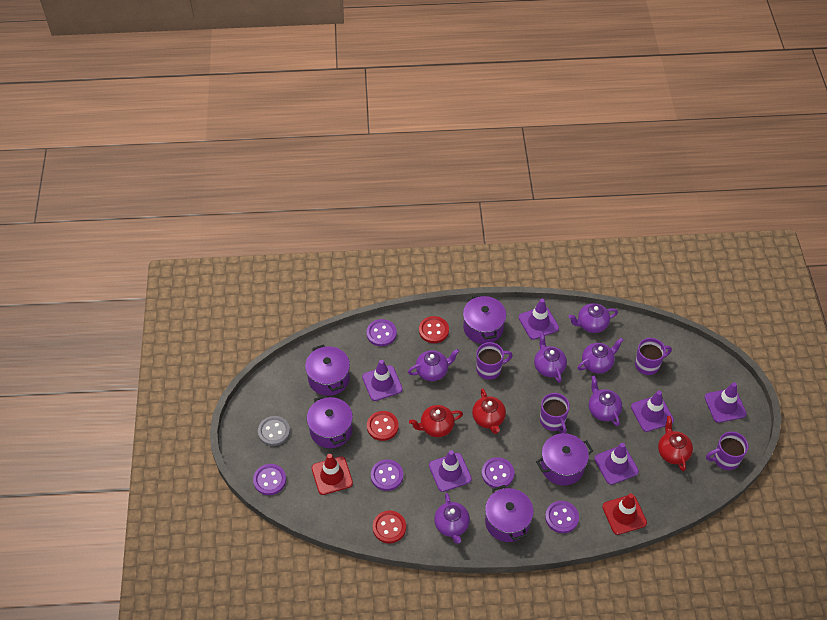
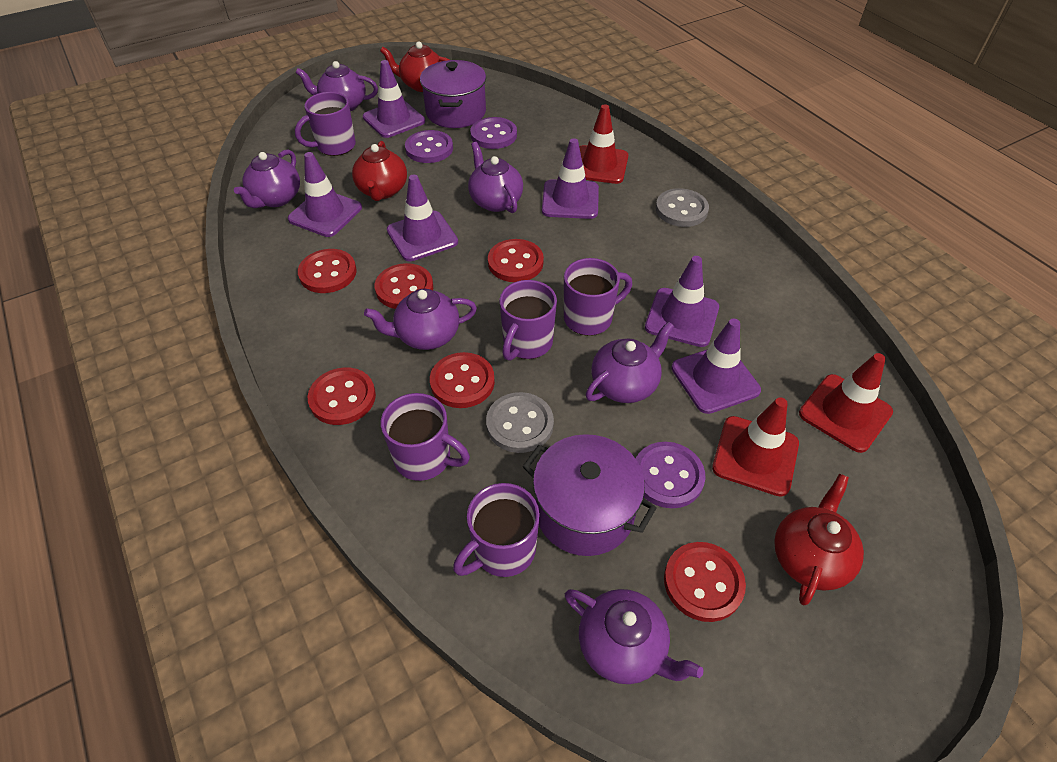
grey button: 1 -> 2
purple button: 5 -> 3
purple mug: 4 -> 5
purple pot: 5 -> 2
red button: 3 -> 6
red traffic cone: 2 -> 3

